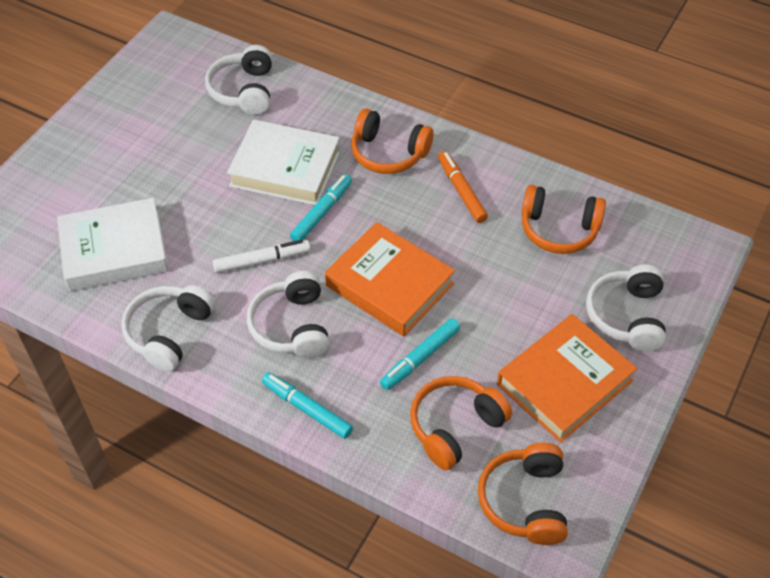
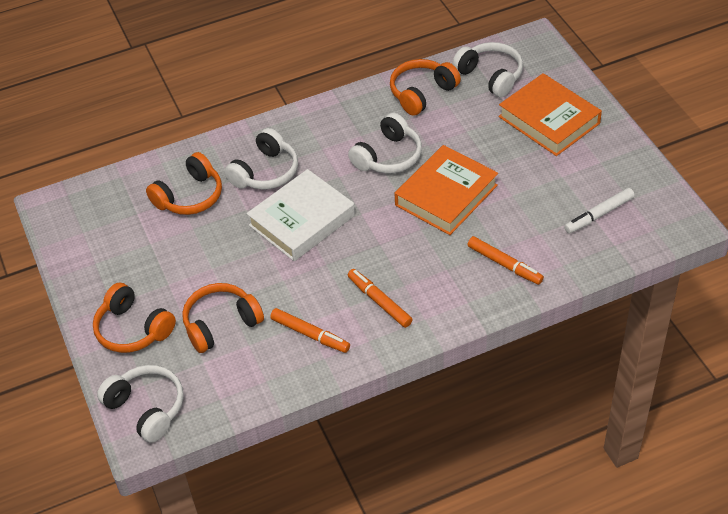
orange marker: 1 -> 3
turquoise marker: 3 -> 0
white book: 2 -> 1

